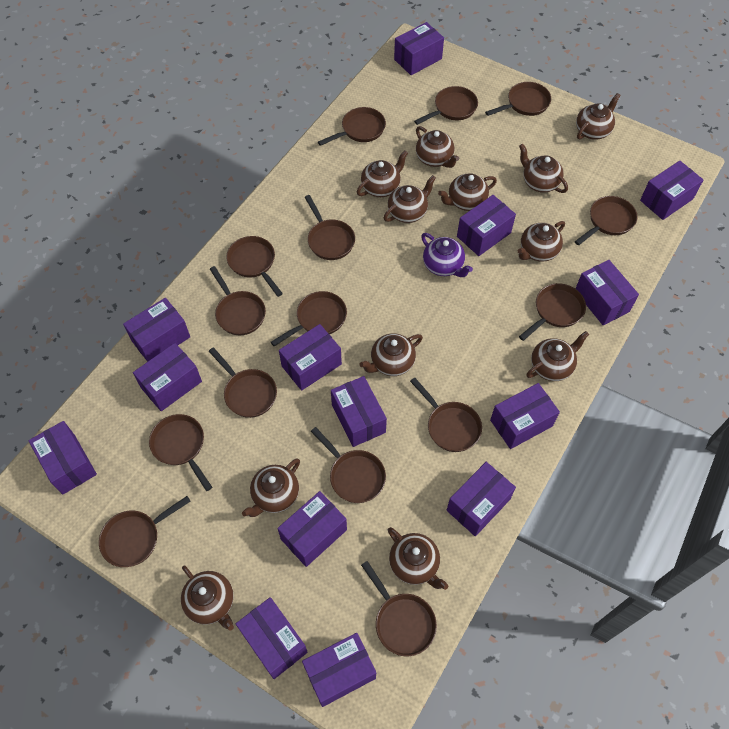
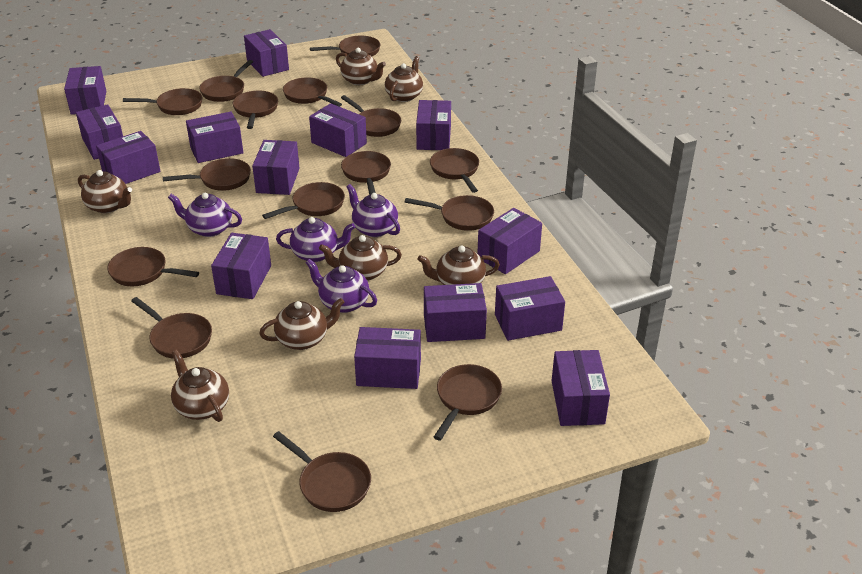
brown teapot: 12 -> 7
purple teapot: 1 -> 4

